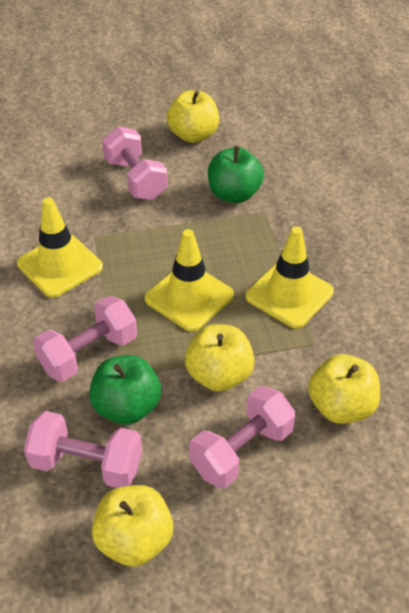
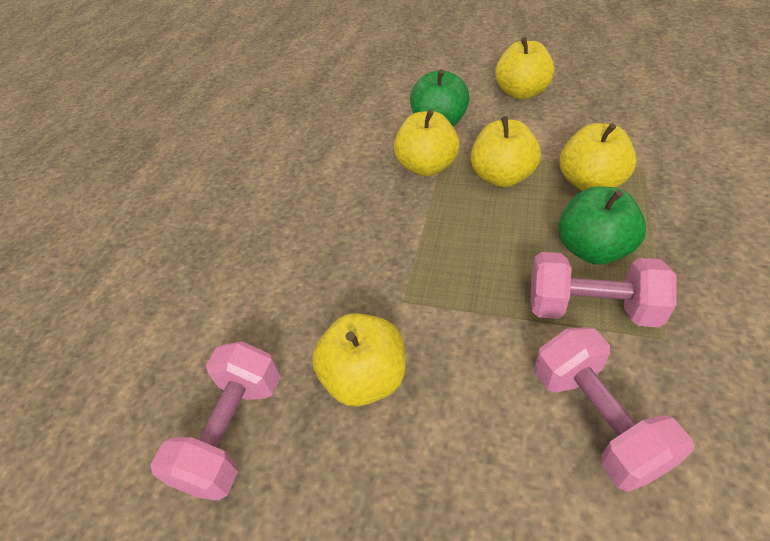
pink dumbbell: 4 -> 3
yellow apple: 4 -> 5
yellow traffic cone: 3 -> 0

